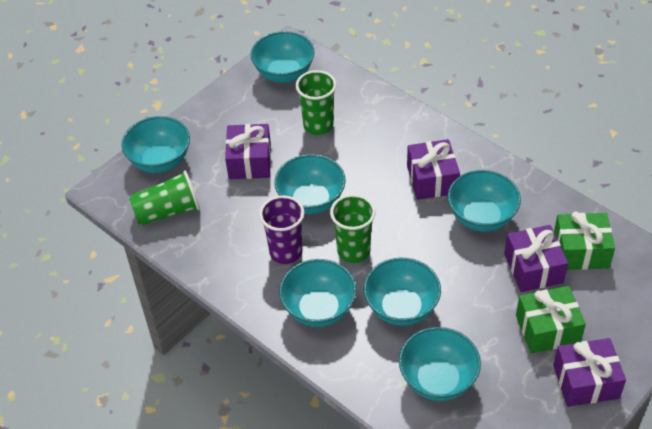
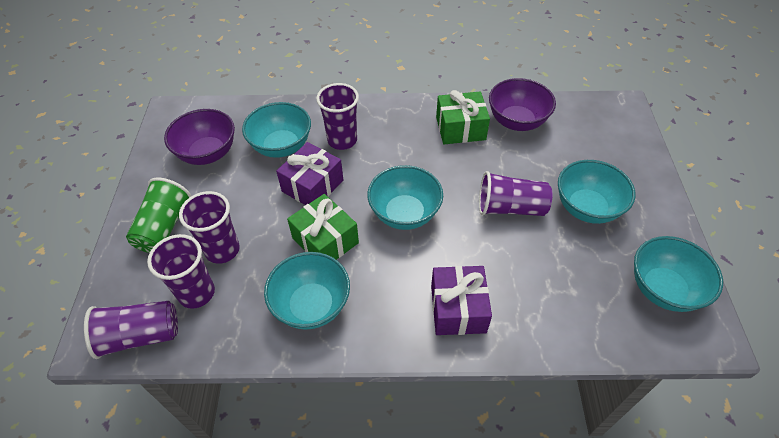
green cup: 3 -> 1
purple bowl: 0 -> 2
purple cup: 1 -> 5
purple gift: 4 -> 2
turquoise bowl: 7 -> 5

